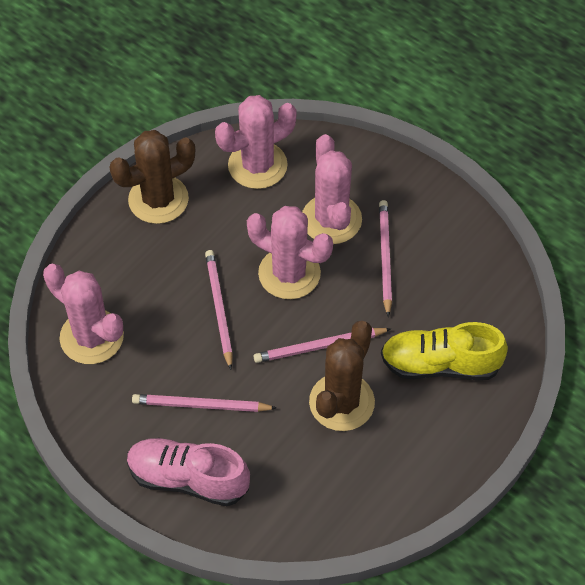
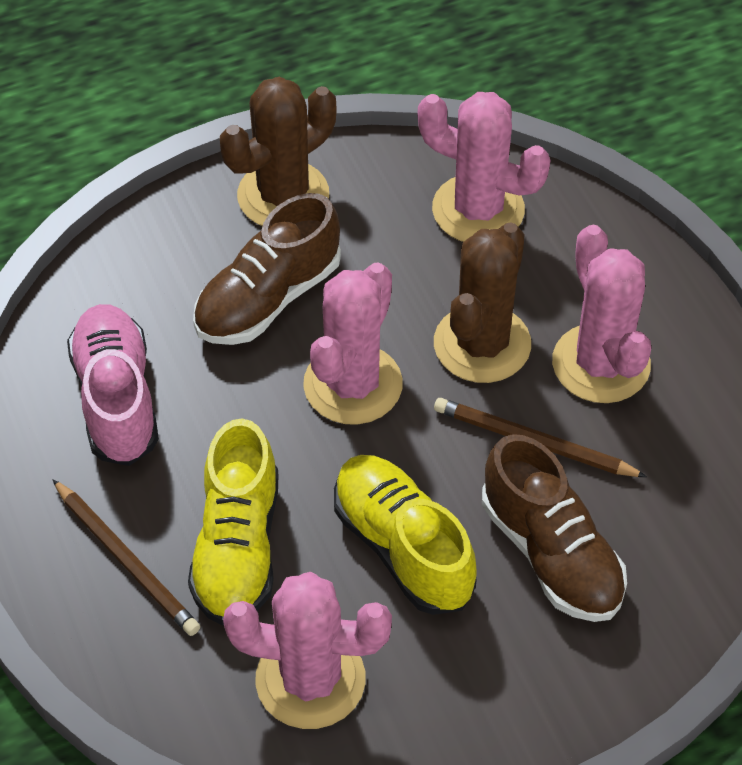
brown pencil: 0 -> 2
brown shoe: 0 -> 2
pink pencil: 4 -> 0
yellow shoe: 1 -> 2

